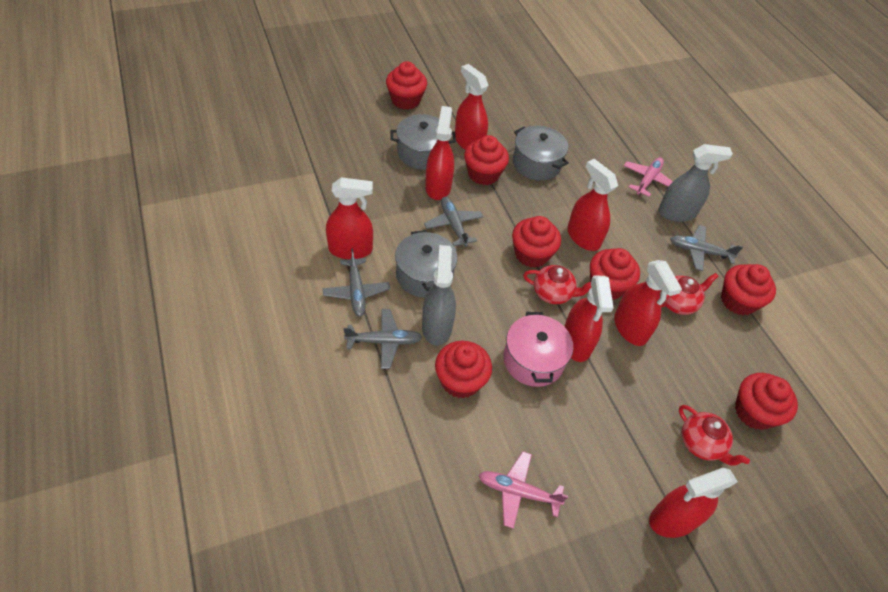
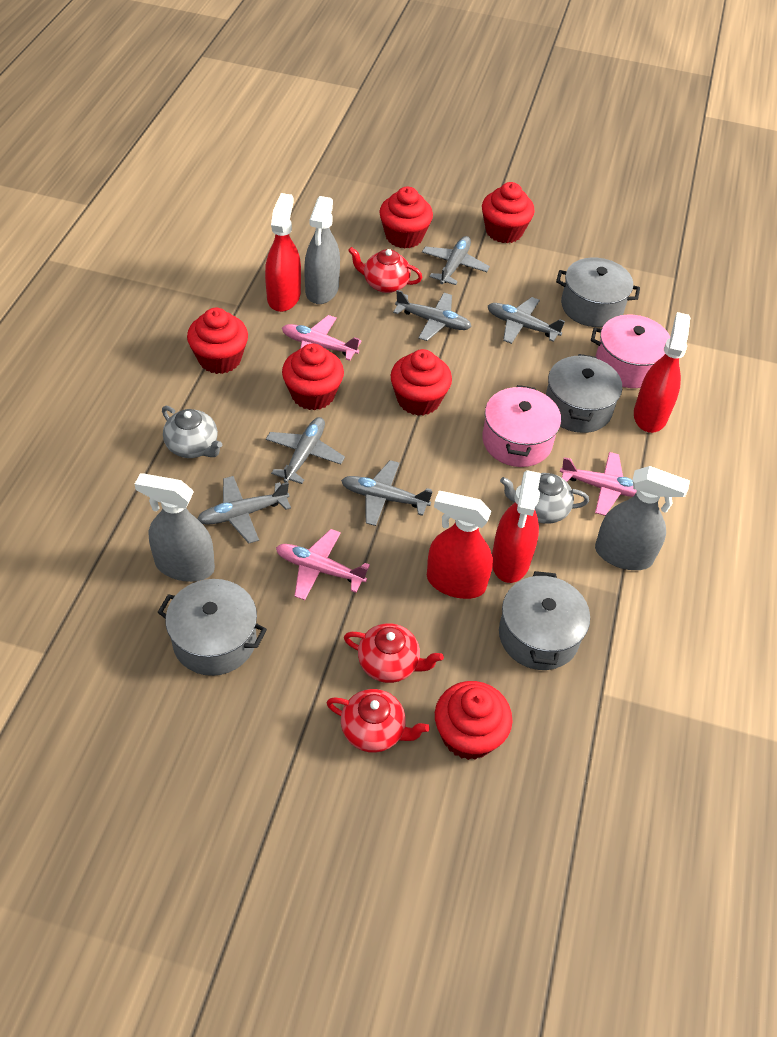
grey plane: 4 -> 6
grey pot: 3 -> 4
grey spray bottle: 2 -> 3
grey teapot: 0 -> 2
pink plane: 2 -> 3
pink pot: 1 -> 2
red cupcake: 7 -> 6
red spray bottle: 7 -> 4

